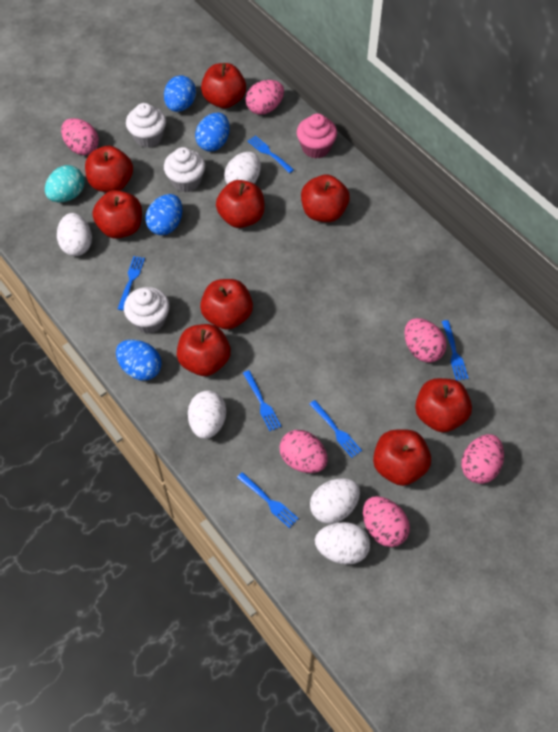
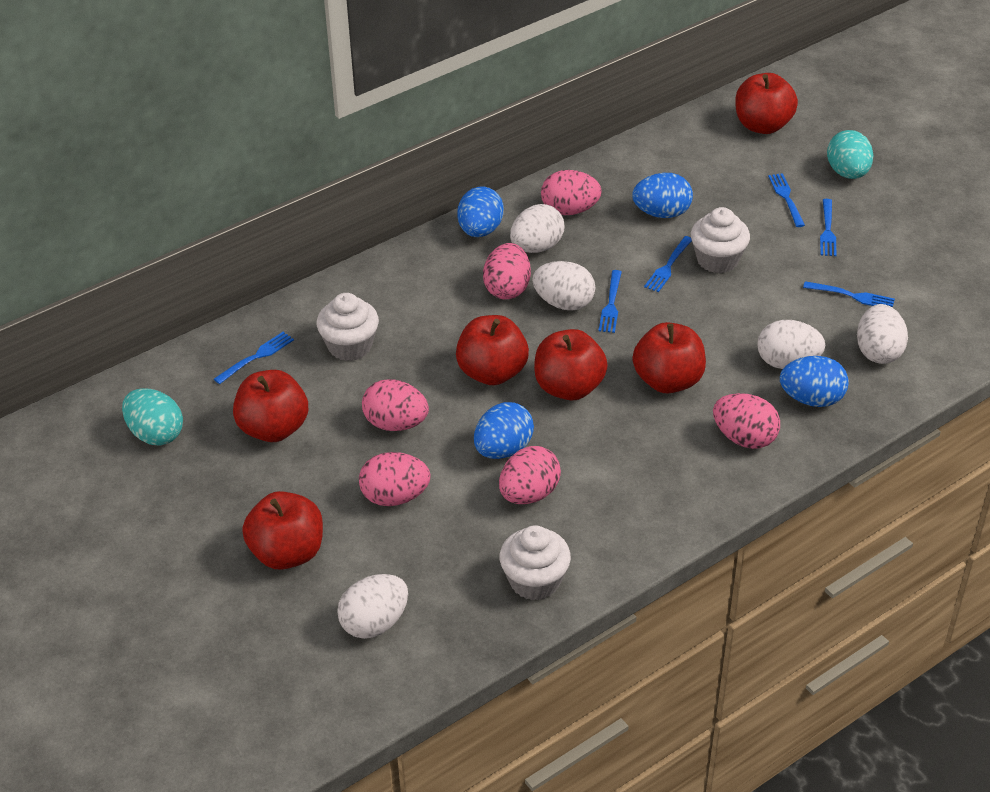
pink cupcake: 1 -> 0
red apple: 9 -> 6
turquoise egg: 1 -> 2

